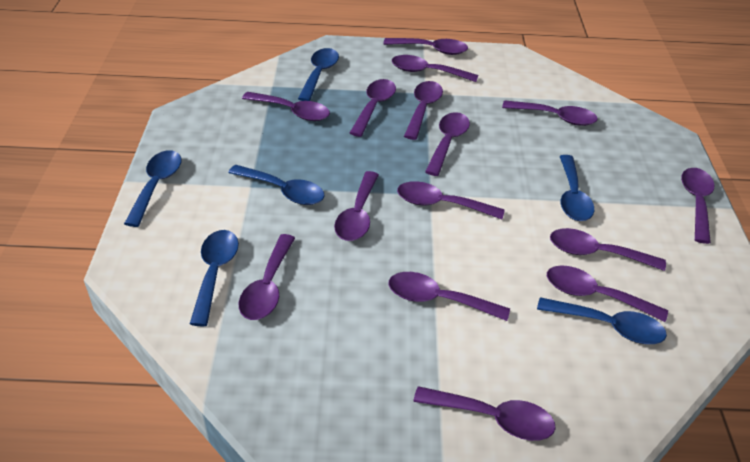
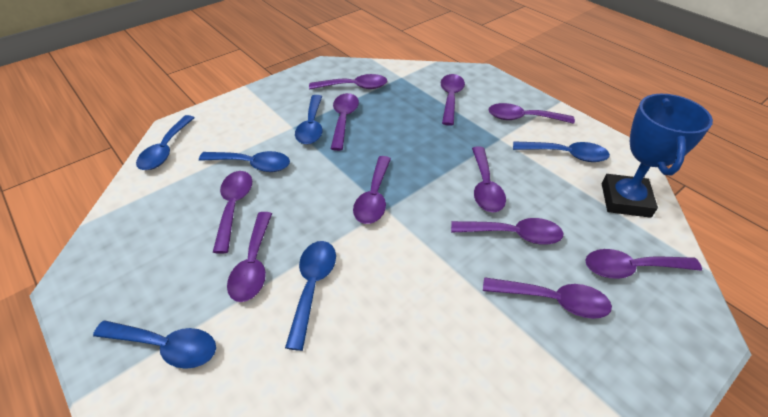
blue trophy: 0 -> 1
purple spoon: 15 -> 11

